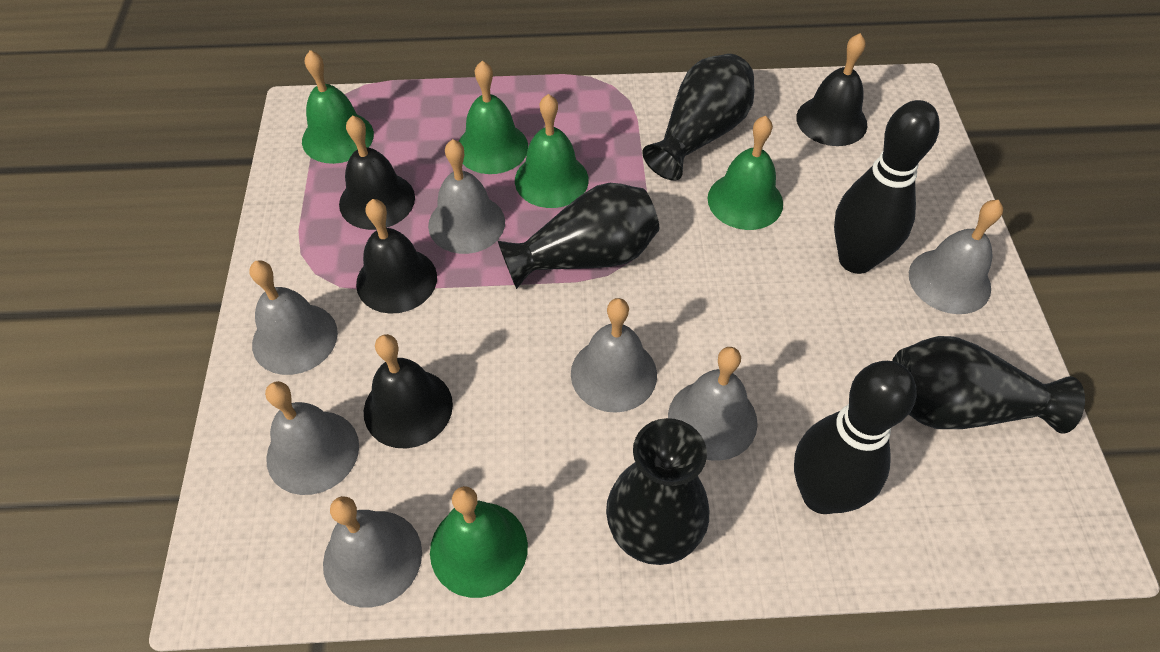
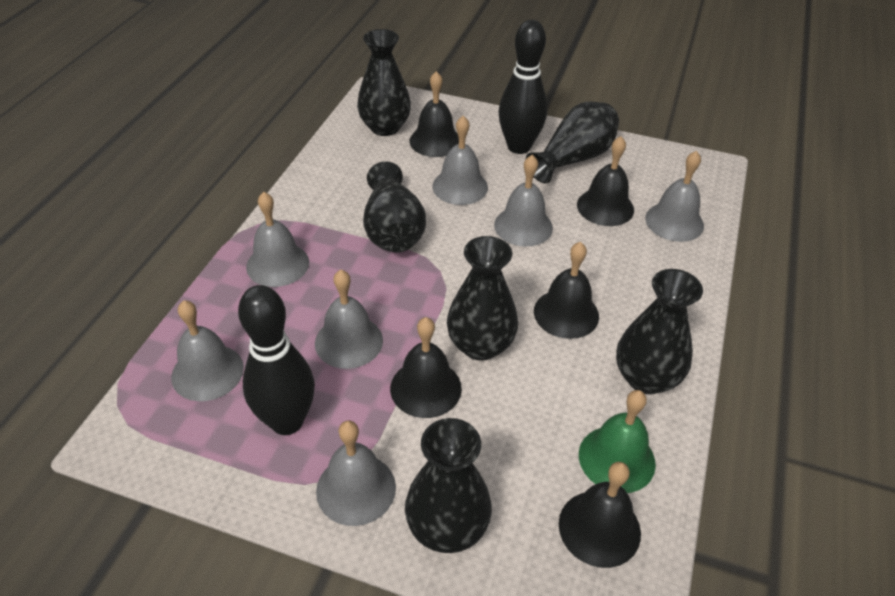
black bell: 4 -> 5
black vase: 4 -> 6
green bell: 5 -> 1

